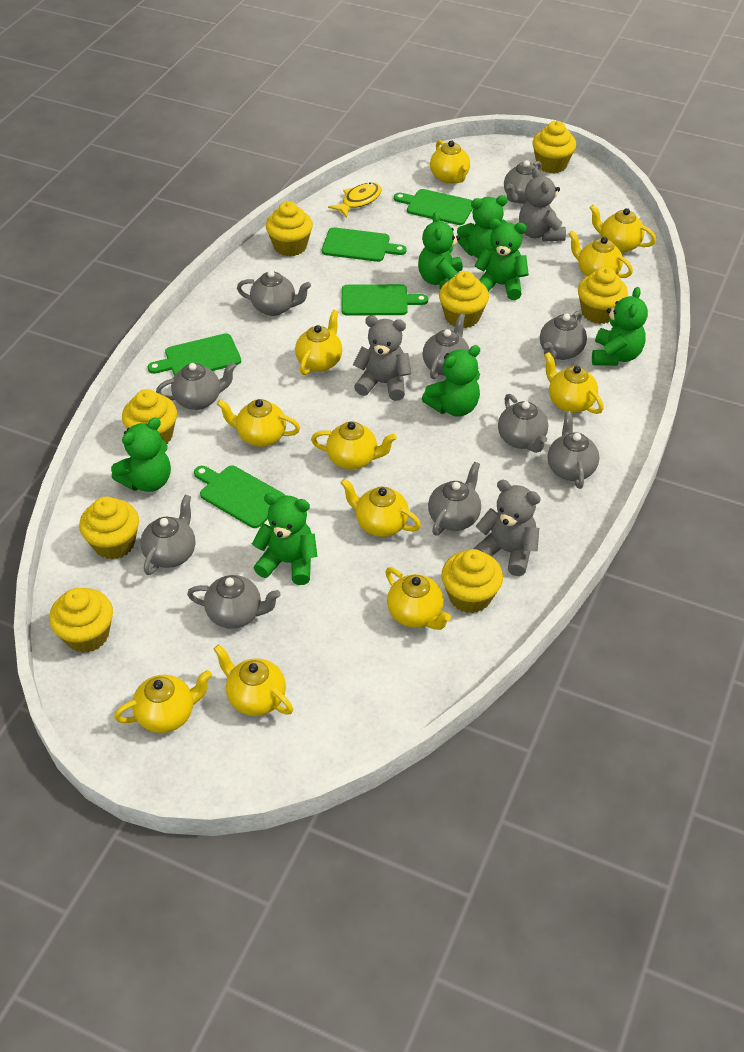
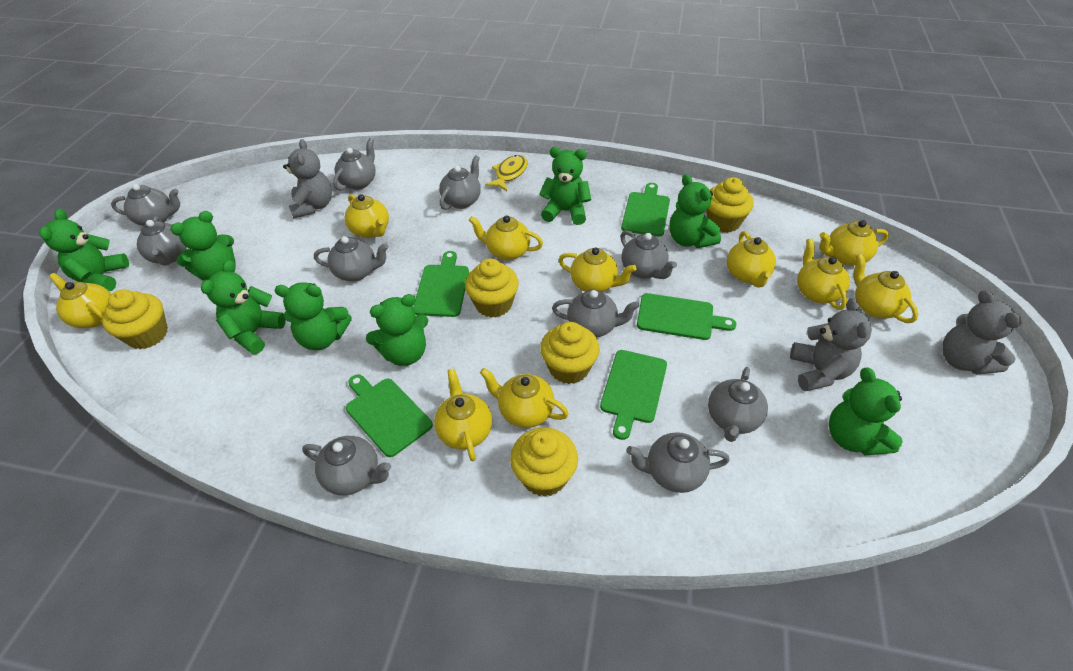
green teddy bear: 7 -> 8
yellow cupcake: 8 -> 5
yellow teapot: 11 -> 10

